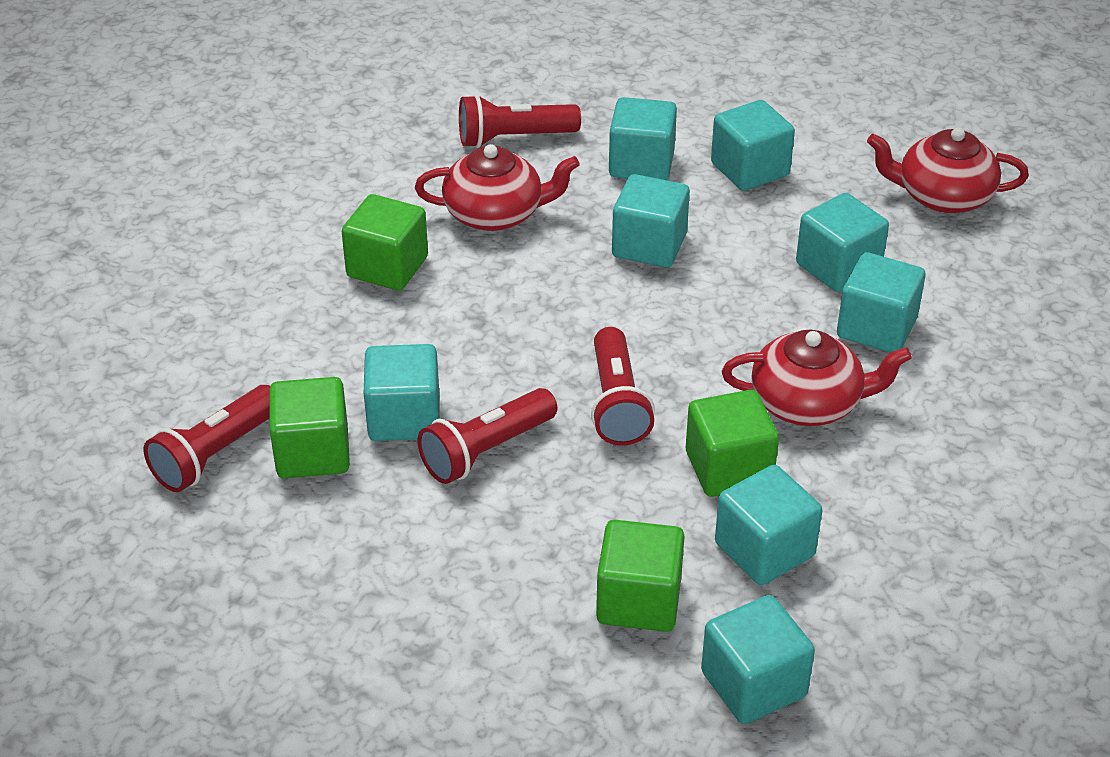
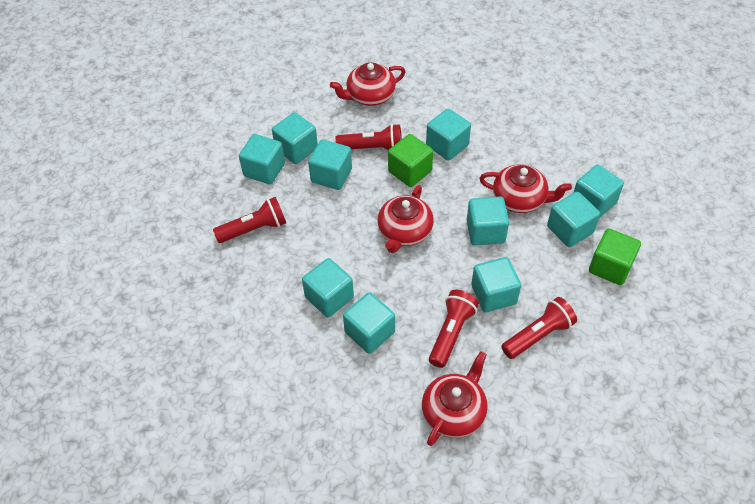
green cube: 4 -> 2
red teapot: 3 -> 4
turquoise cube: 8 -> 10

